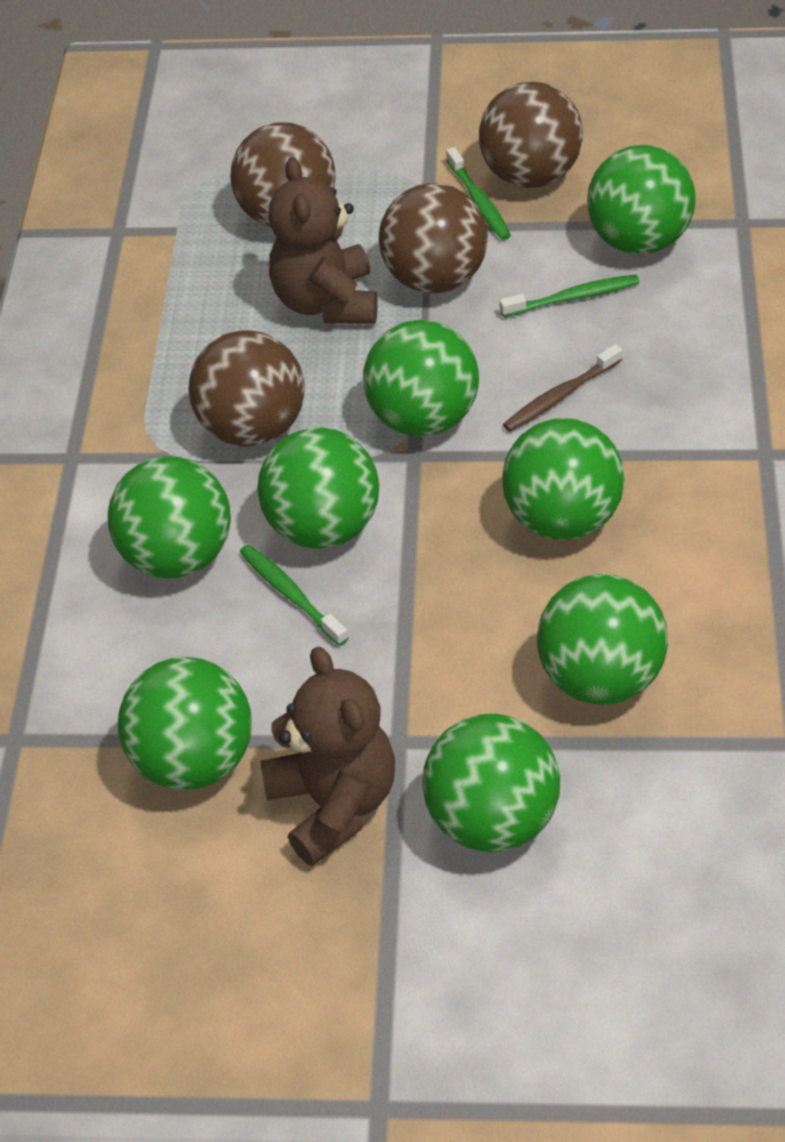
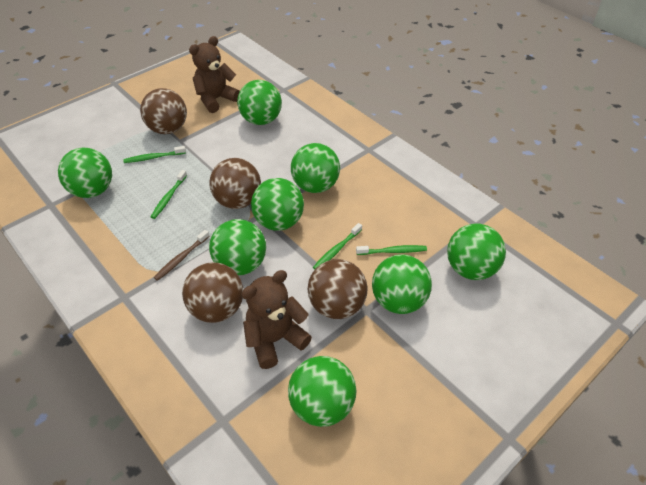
green toothbrush: 3 -> 4

